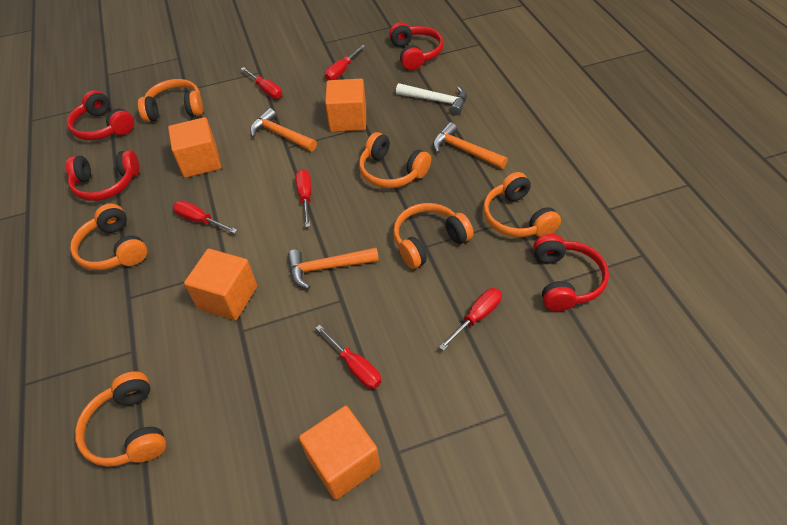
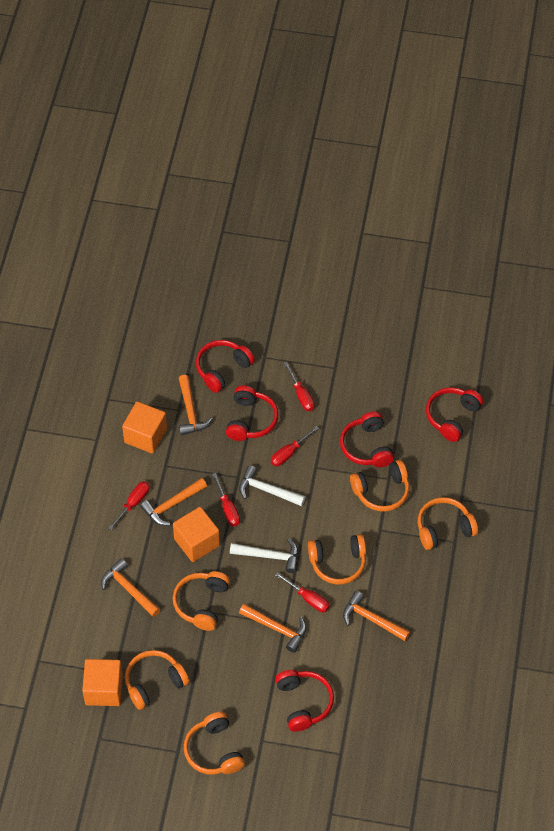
orange cube: 4 -> 3
orange hammer: 3 -> 5
red headphones: 4 -> 5
red screwdriver: 6 -> 5
white hammer: 1 -> 2

